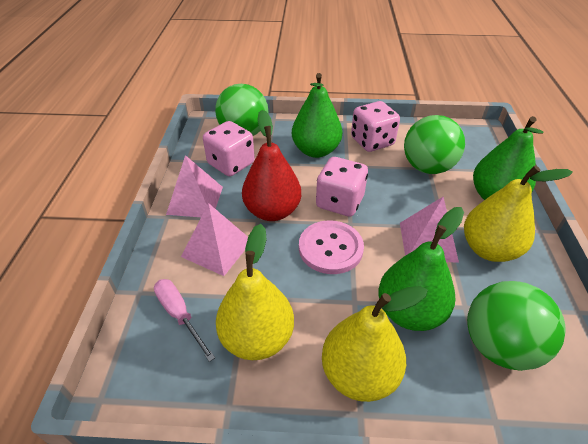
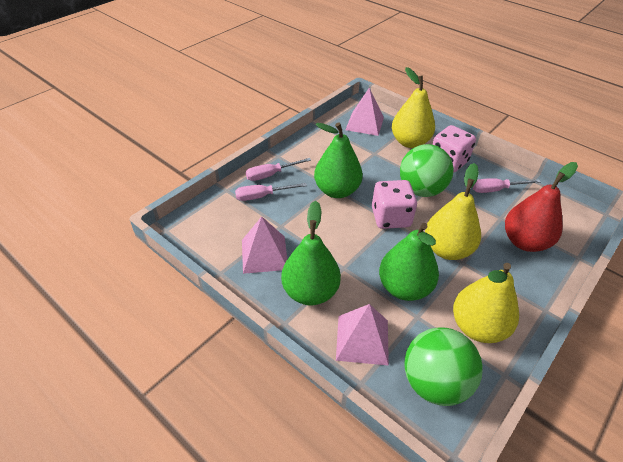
green ball: 3 -> 2
pink button: 1 -> 0
pink dice: 3 -> 2
pink screwdriver: 1 -> 3

